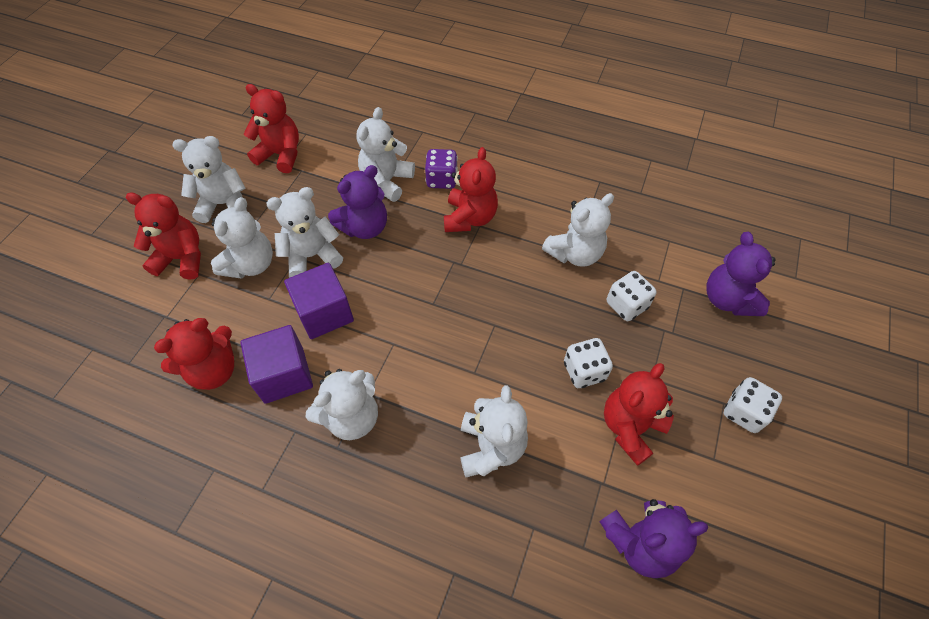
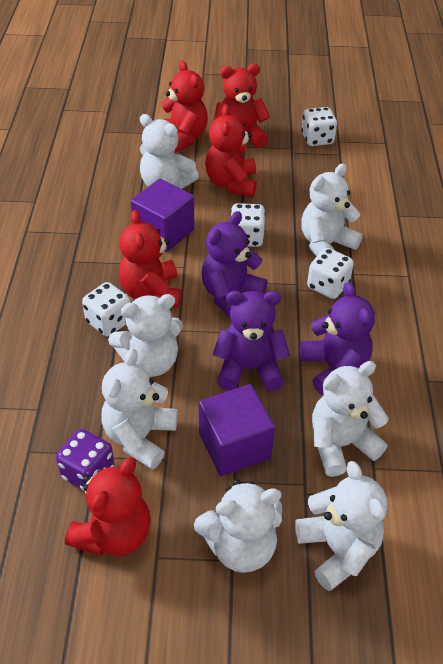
white dice: 3 -> 4

